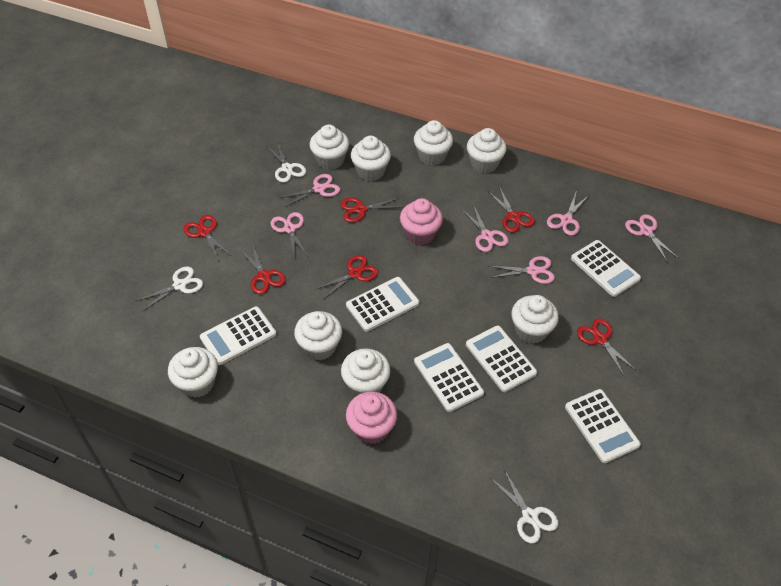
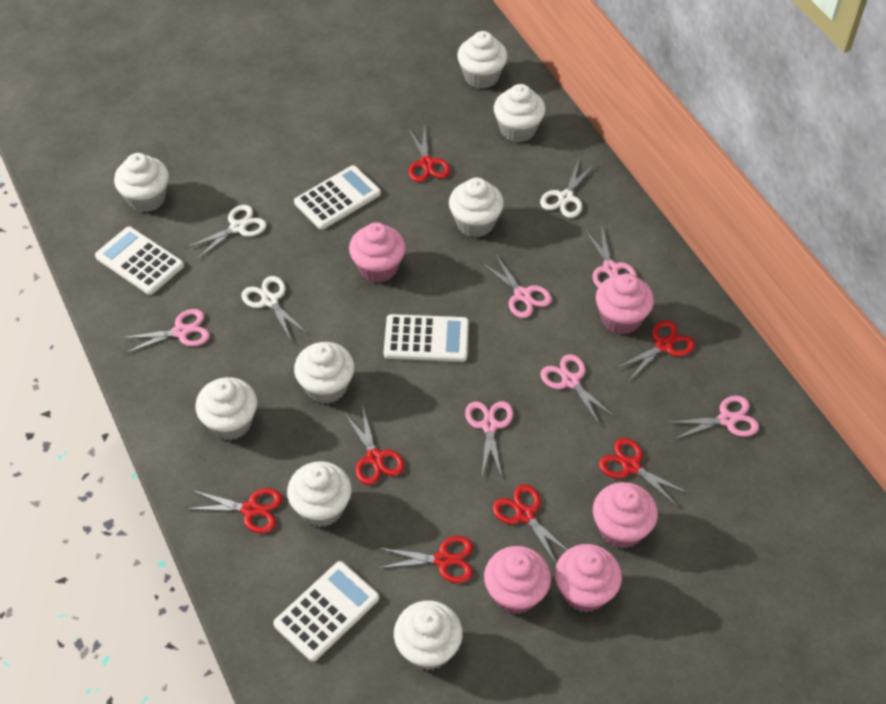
pink cupcake: 2 -> 5
red scissors: 6 -> 7
white calculator: 6 -> 4

